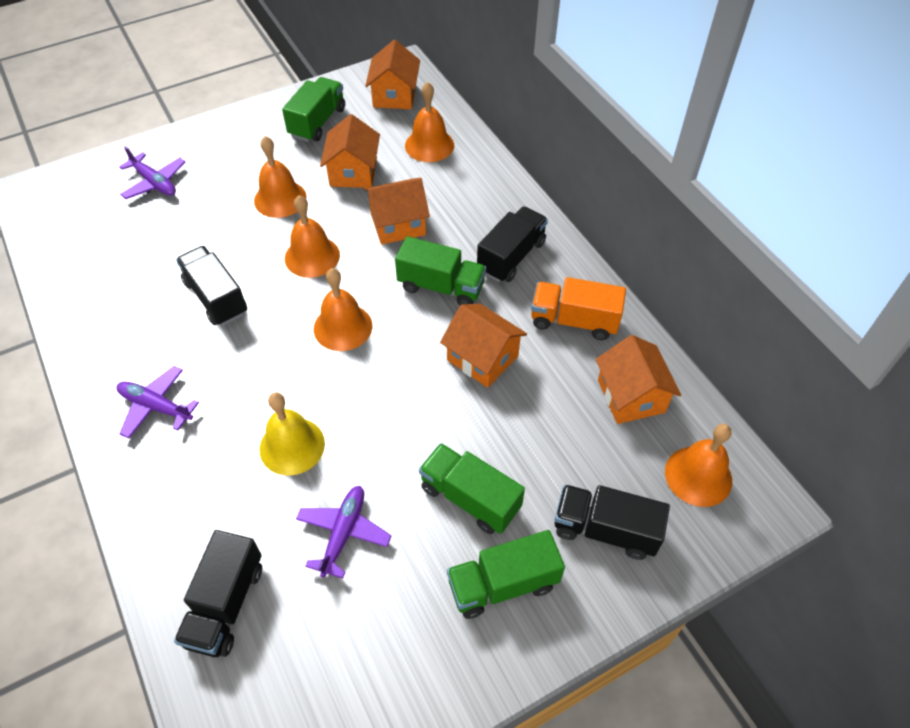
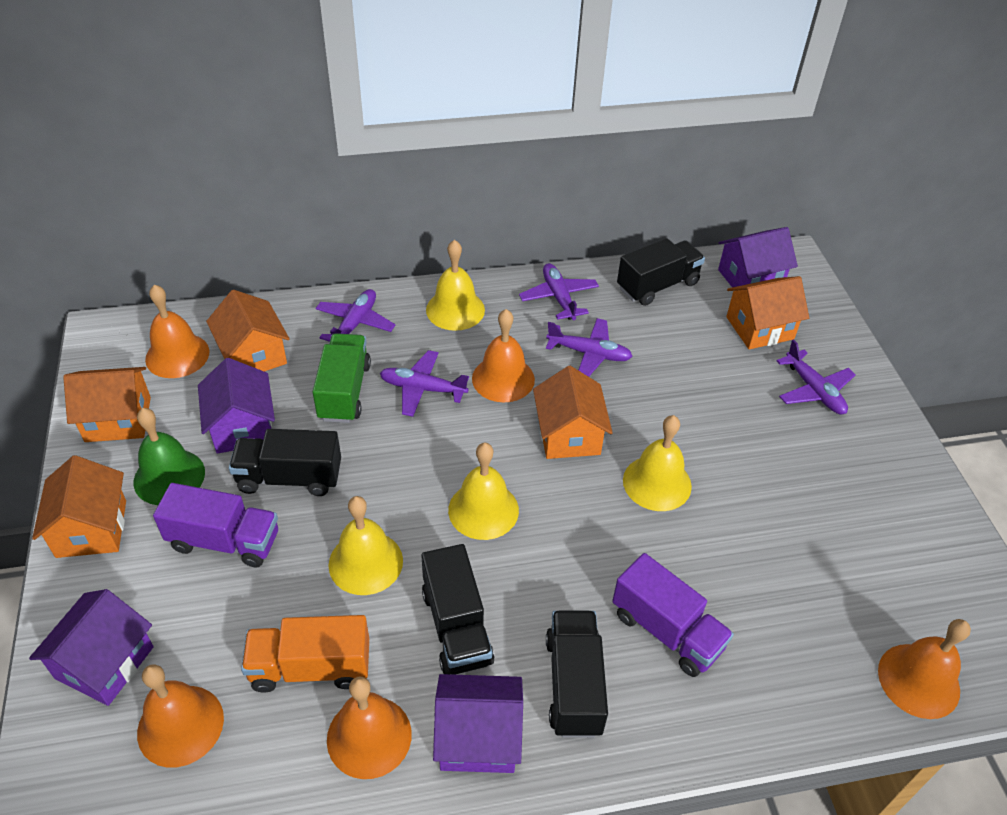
green bell: 0 -> 1
green truck: 4 -> 1
purple house: 0 -> 4
purple plane: 3 -> 5
purple truck: 0 -> 2
yellow bell: 1 -> 4

